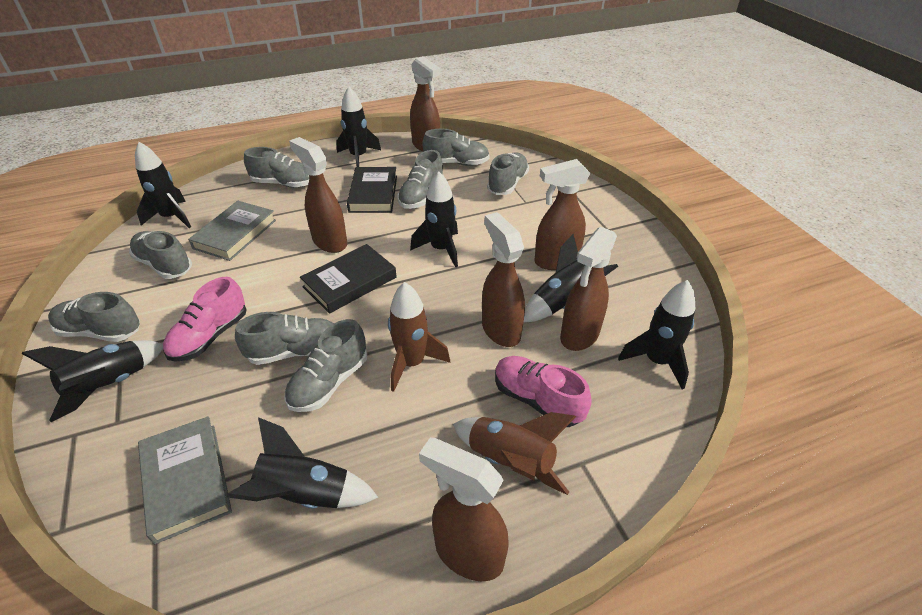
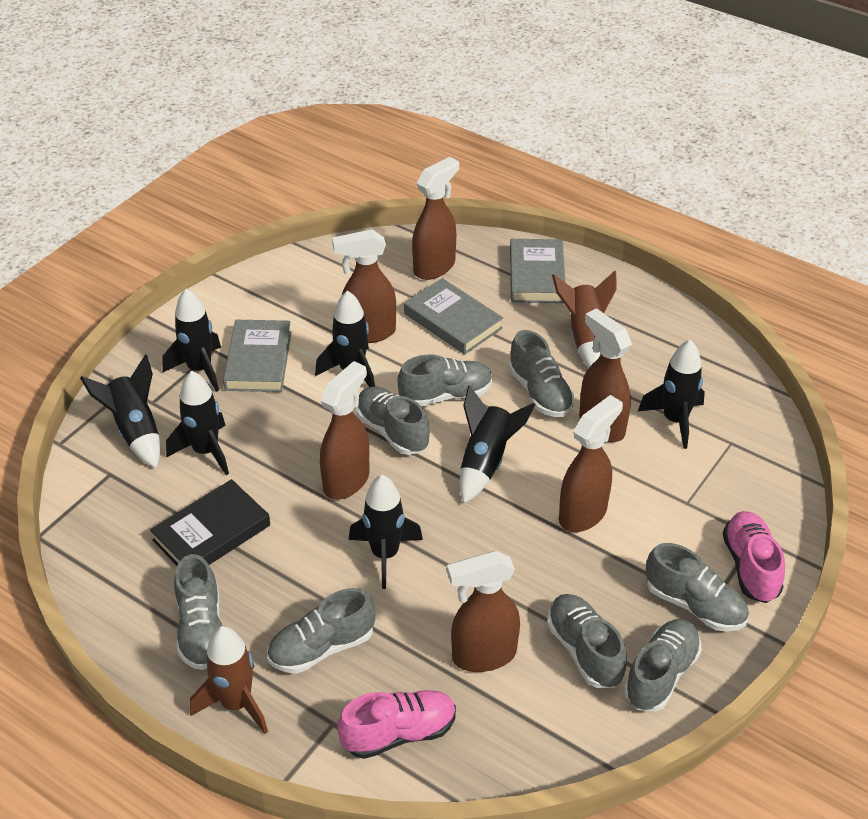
black book: 2 -> 1
grey book: 2 -> 3

